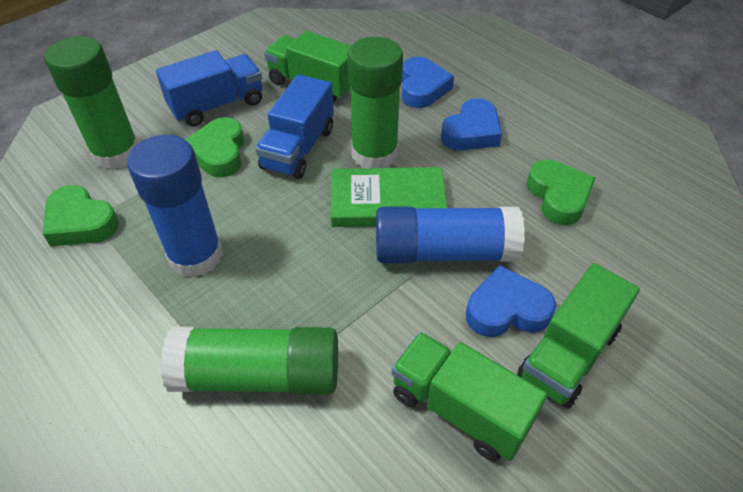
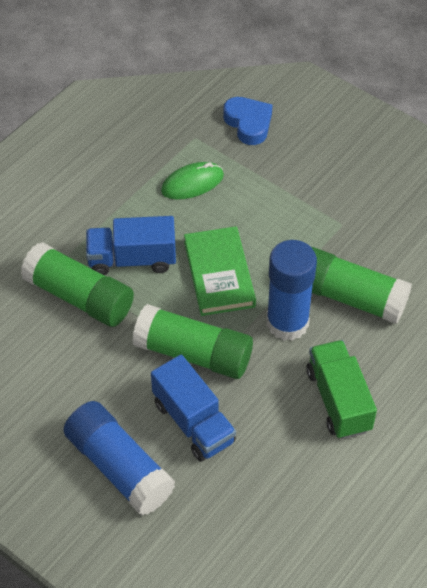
blue heart: 3 -> 1
green heart: 3 -> 0
green mouse: 0 -> 1
green truck: 3 -> 1

